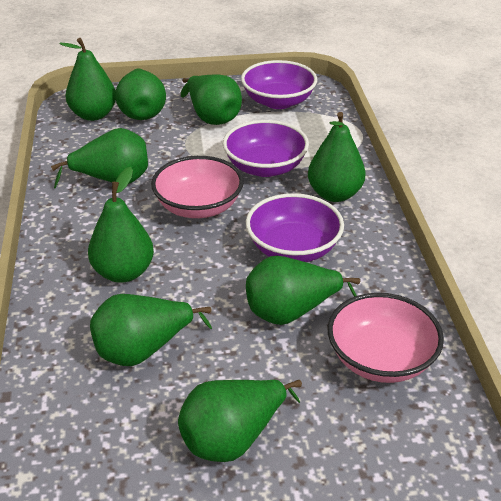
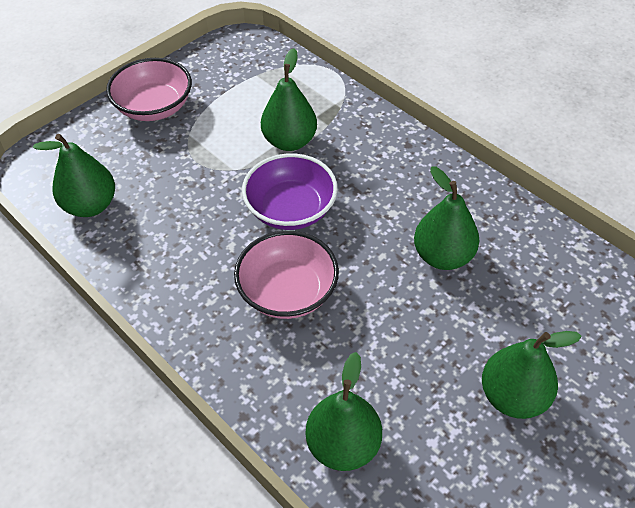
green pear: 9 -> 5
purple bowl: 3 -> 1

